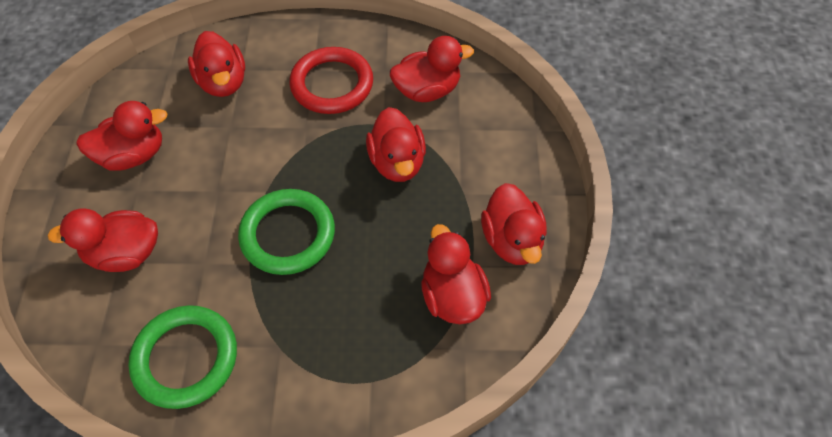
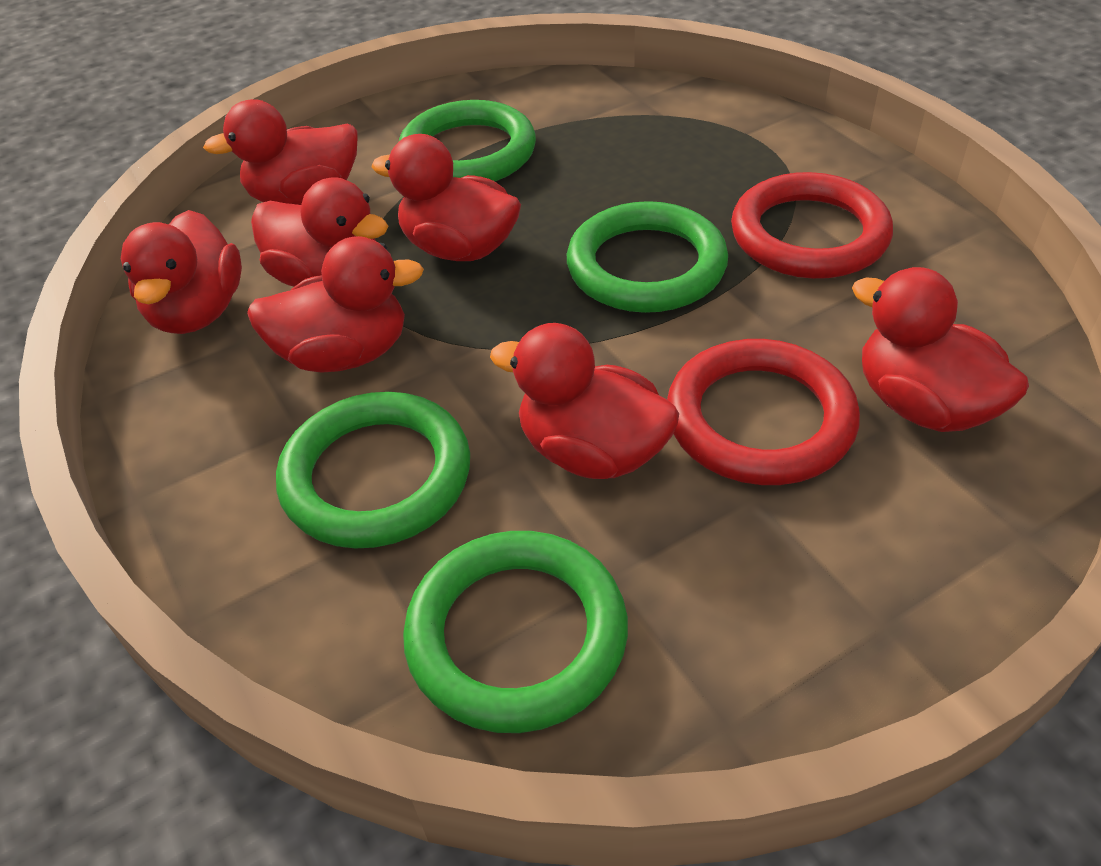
green ring: 2 -> 4
red ring: 1 -> 2

